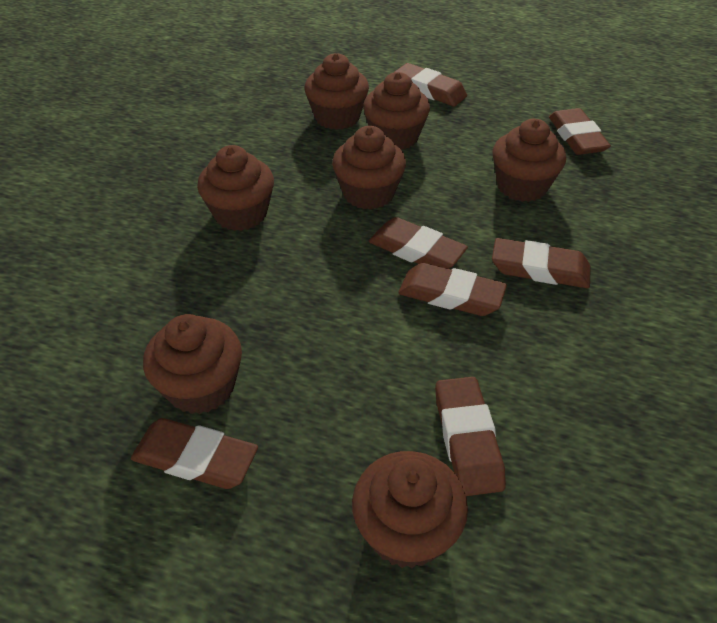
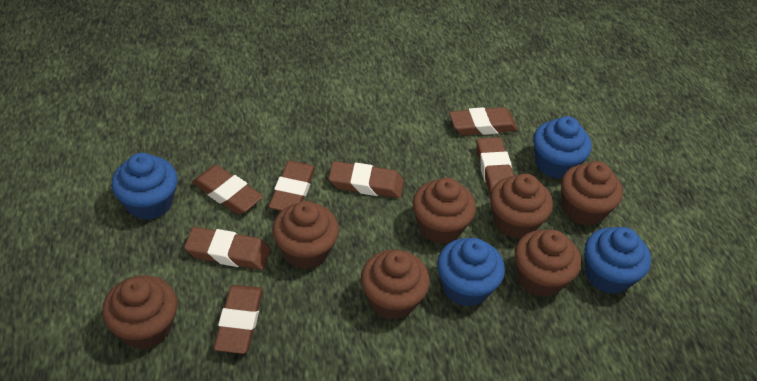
blue cupcake: 0 -> 4

